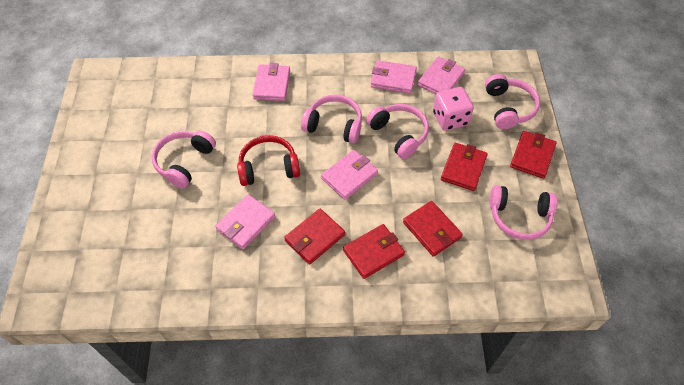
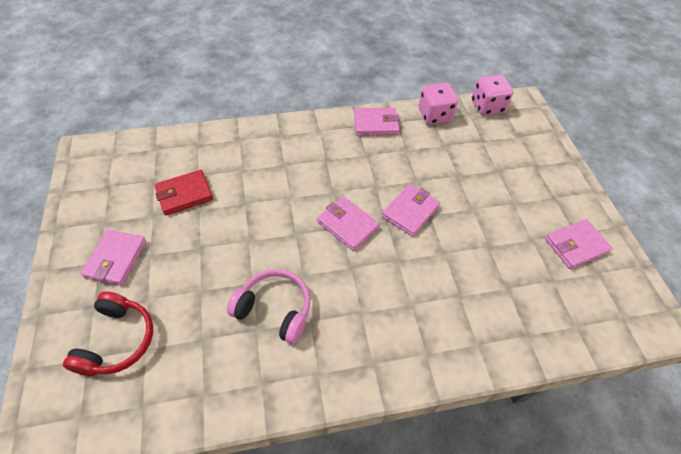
pink dice: 1 -> 2
pink headphones: 5 -> 1
red wallet: 5 -> 1

